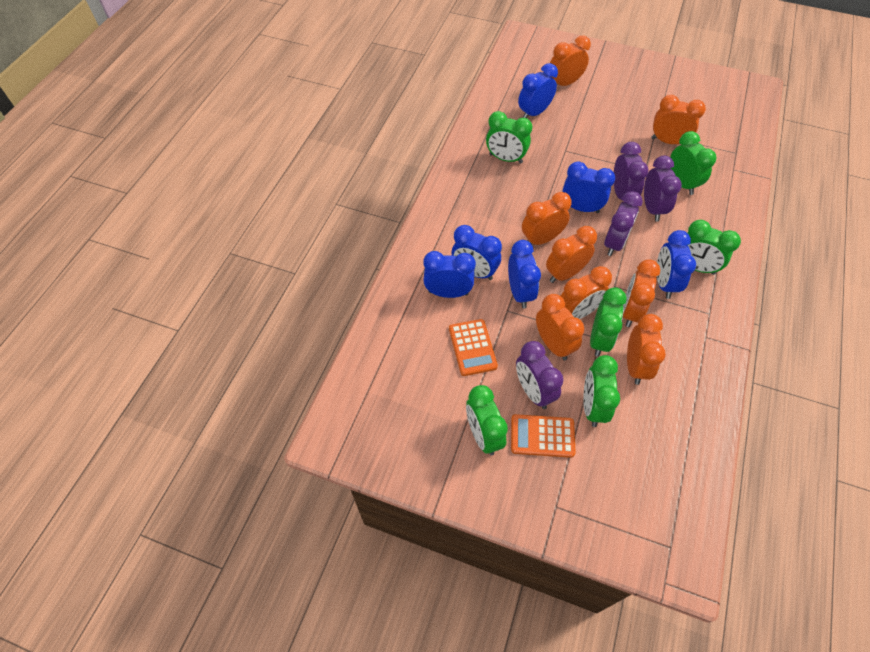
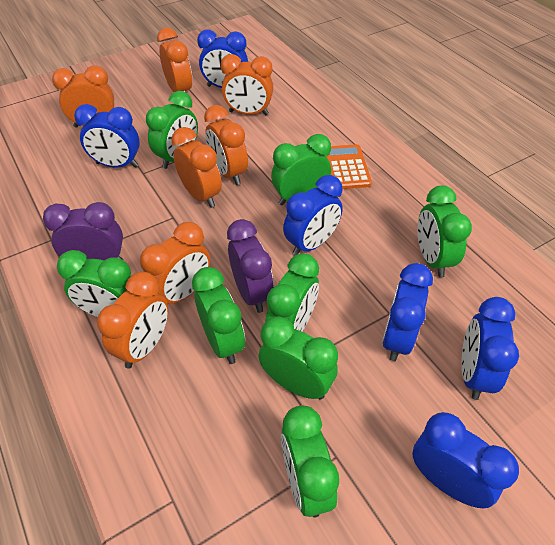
green clock: 6 -> 8
orange calculator: 2 -> 1
orange clock: 8 -> 7
purple clock: 4 -> 2

